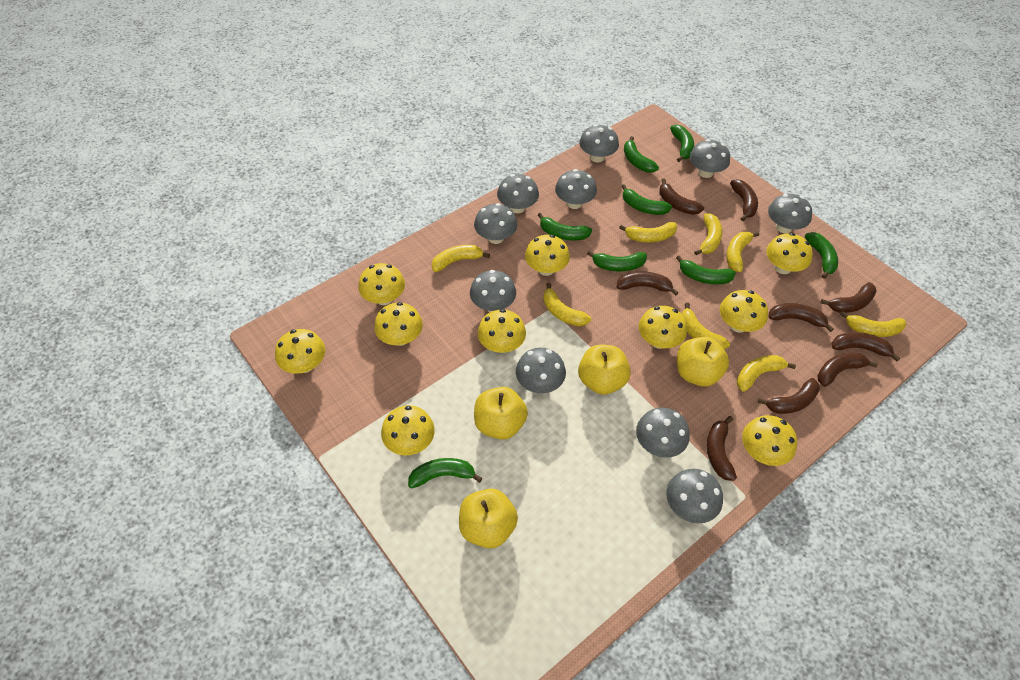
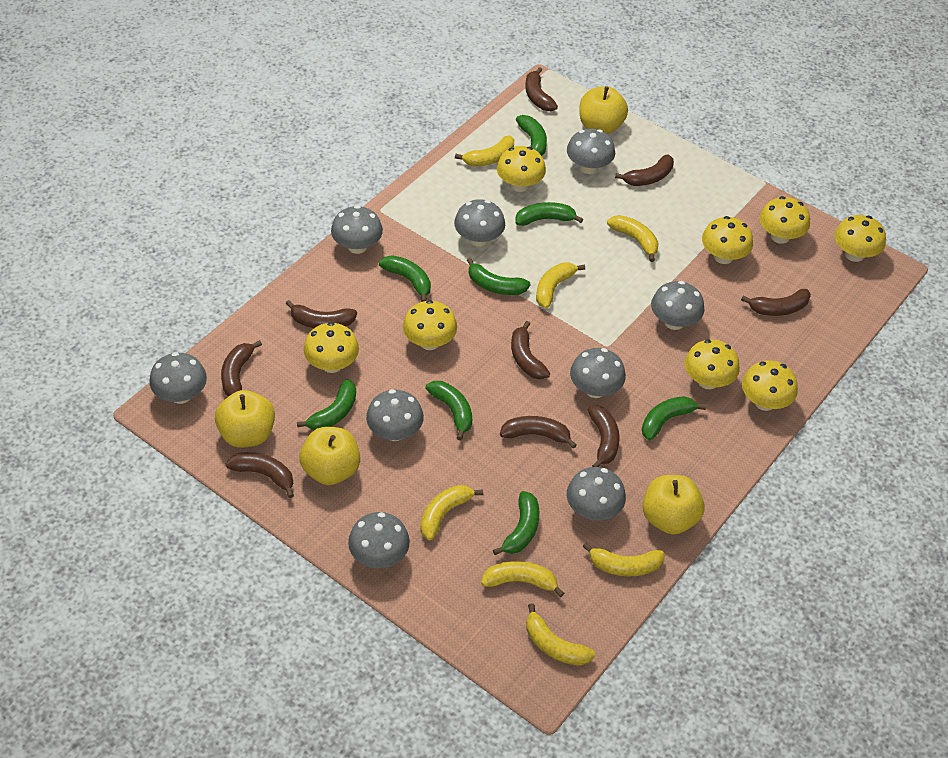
grey mushroom: 10 -> 9
yellow banana: 8 -> 7
yellow mushroom: 10 -> 8

